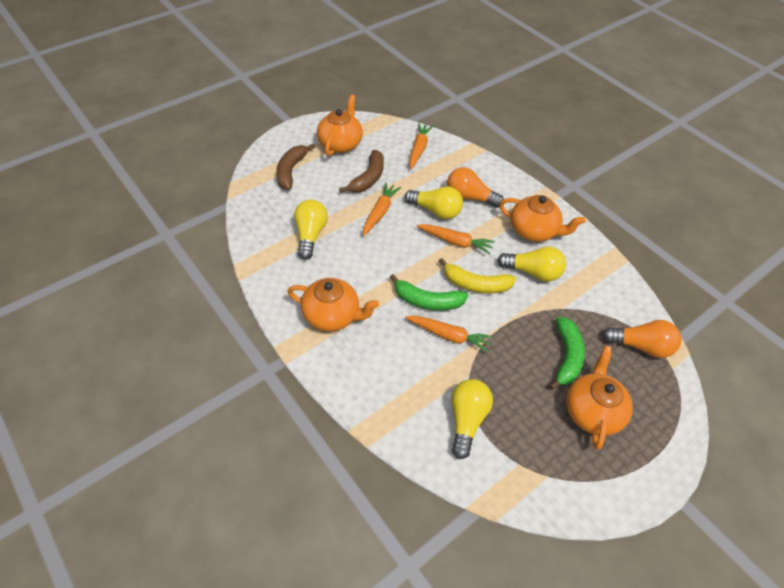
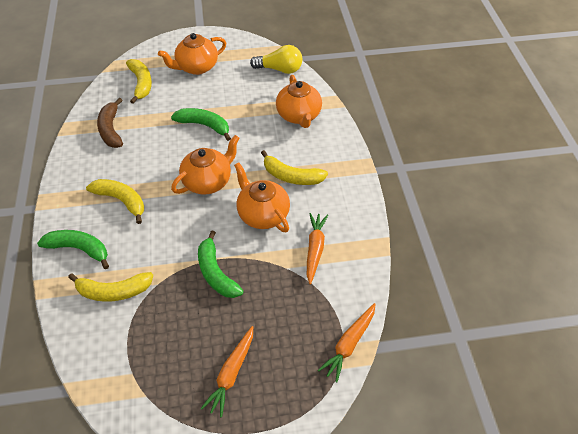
brown banana: 2 -> 1
green banana: 2 -> 3
orange carrot: 4 -> 3
orange light bulb: 2 -> 0
yellow banana: 1 -> 4
yellow light bulb: 4 -> 1

